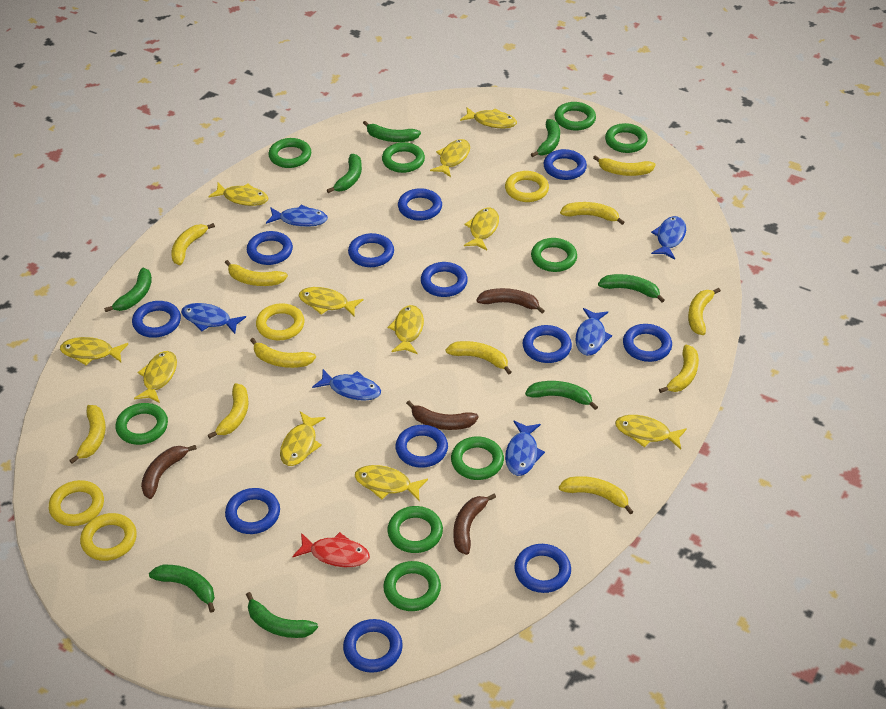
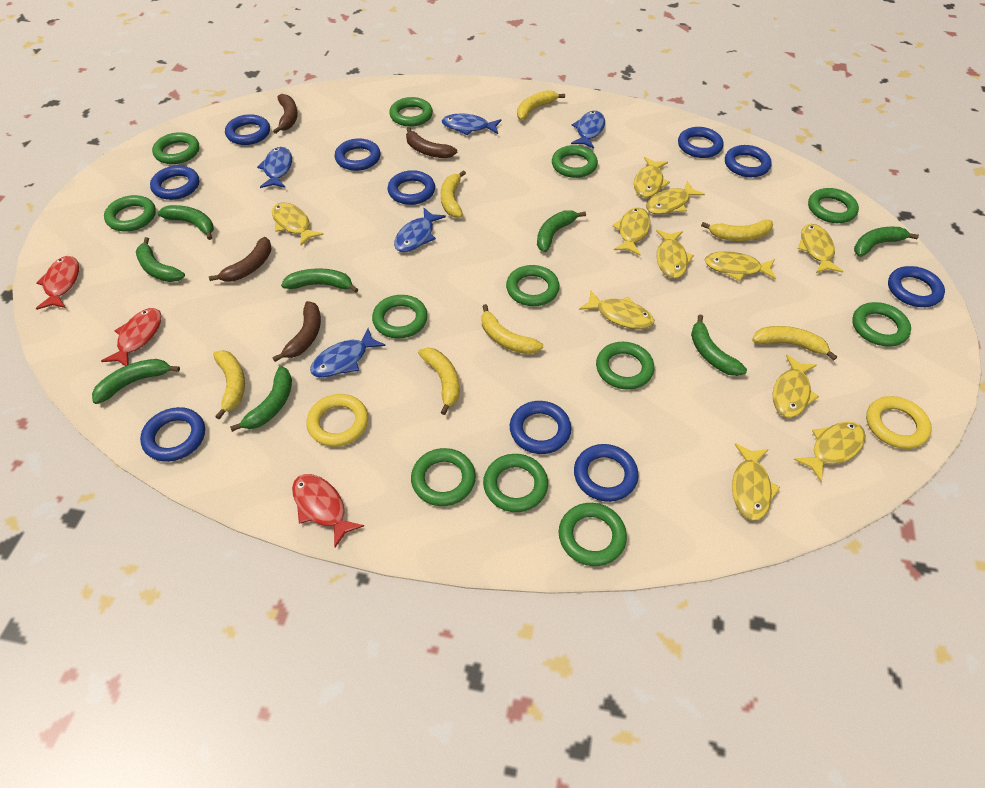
blue fish: 6 -> 5
blue ring: 12 -> 10
green ring: 9 -> 12
red fish: 1 -> 3
yellow banana: 11 -> 7
yellow ring: 4 -> 2

